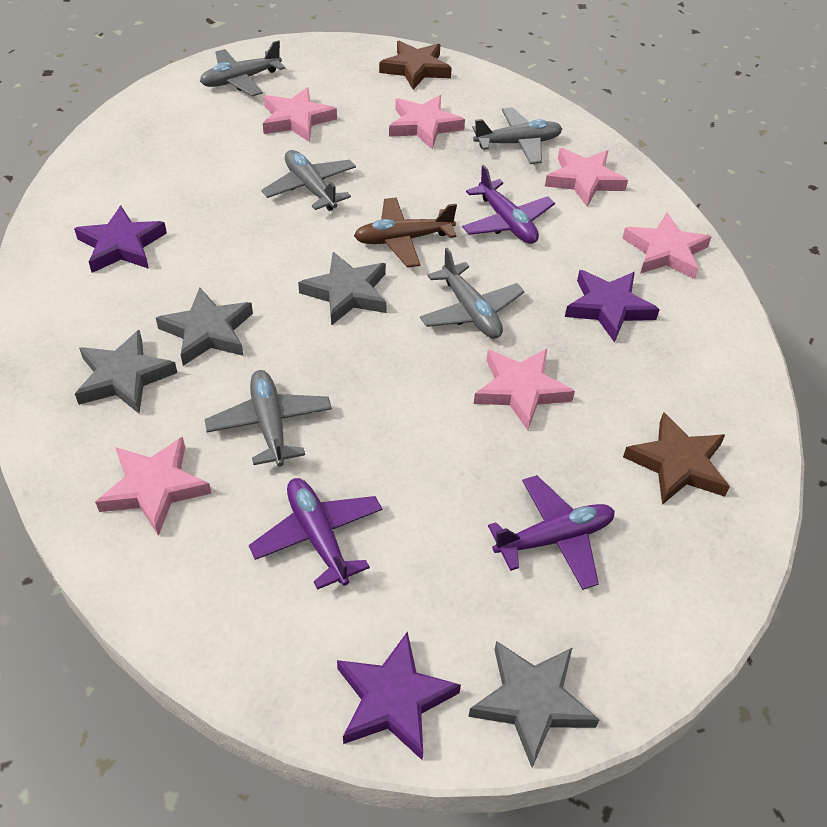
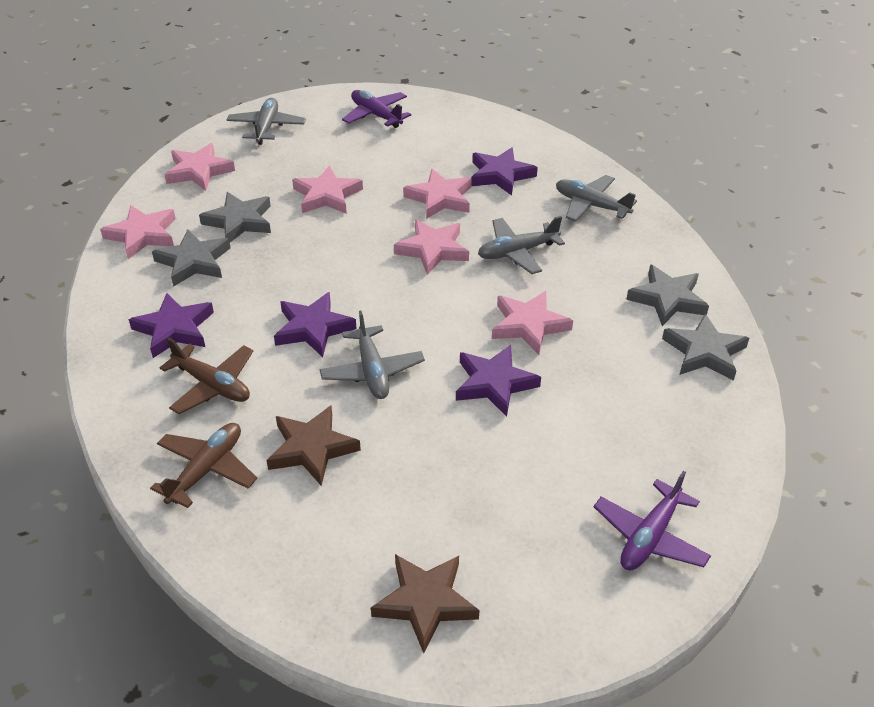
brown plane: 1 -> 2
grey plane: 5 -> 4
purple plane: 3 -> 2
purple star: 3 -> 4

